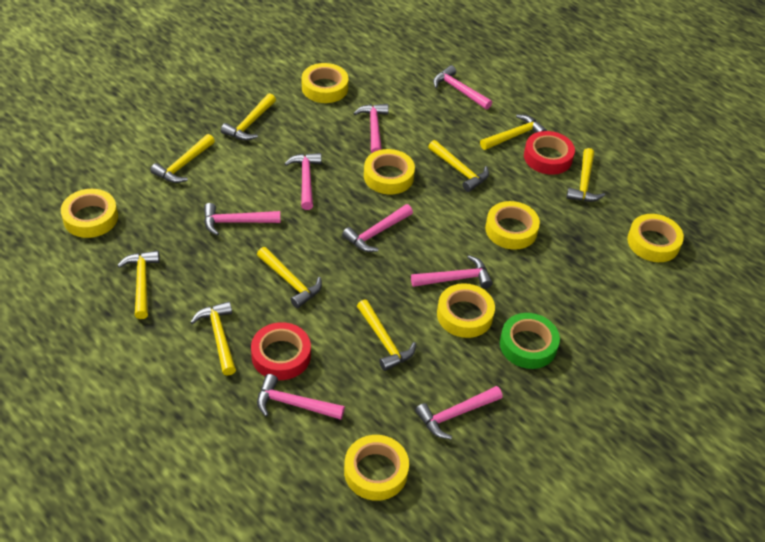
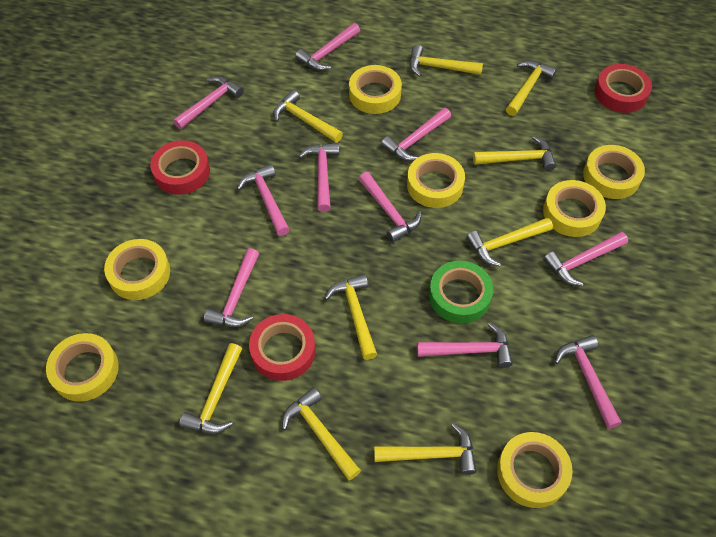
pink hammer: 8 -> 10
red tape: 2 -> 3

